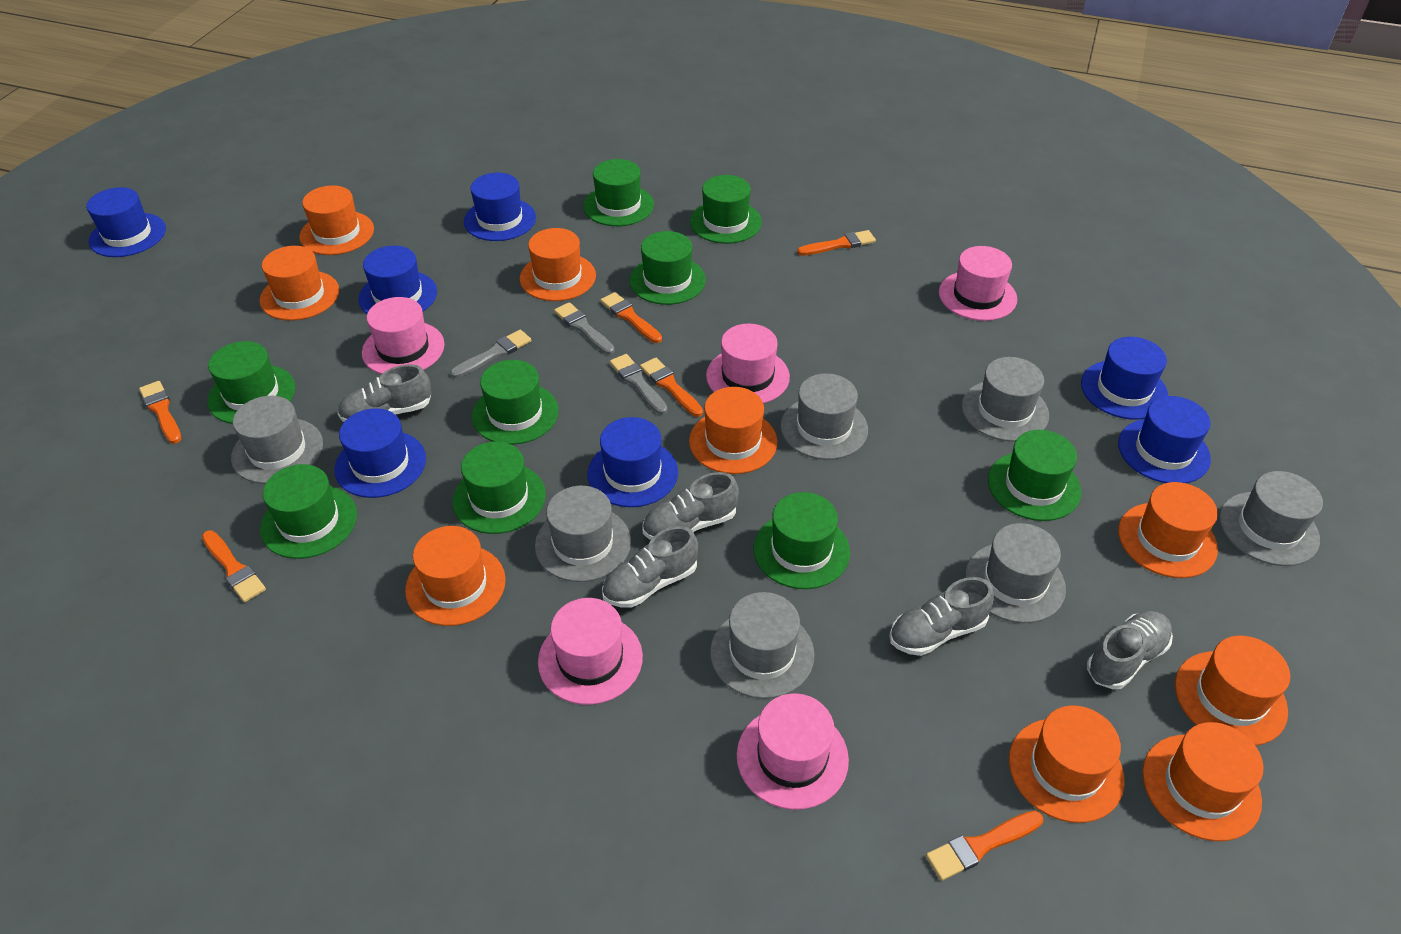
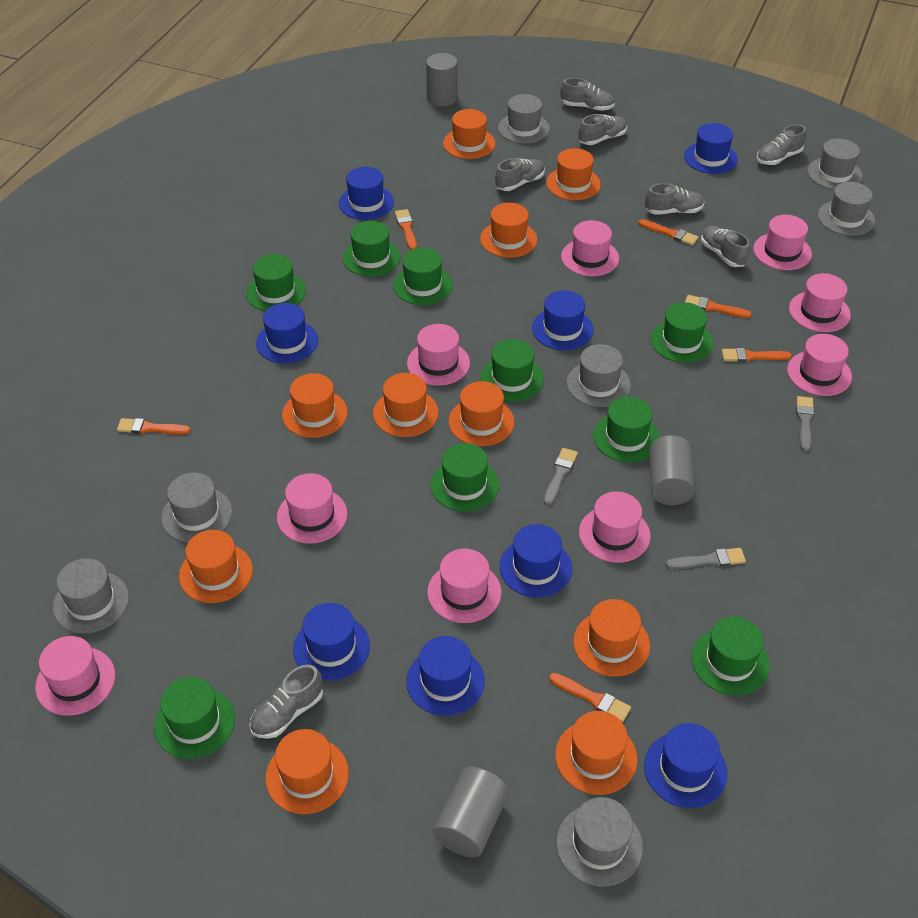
blue hat: 7 -> 8
grey cylinder: 0 -> 3
grey shoe: 5 -> 7
orange hat: 9 -> 10
pink hat: 5 -> 9

